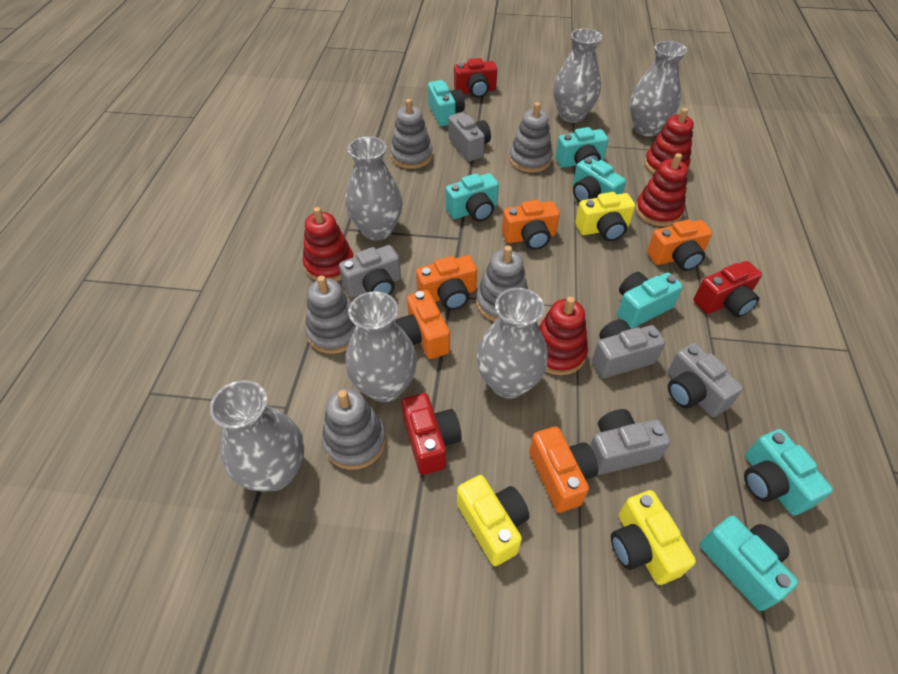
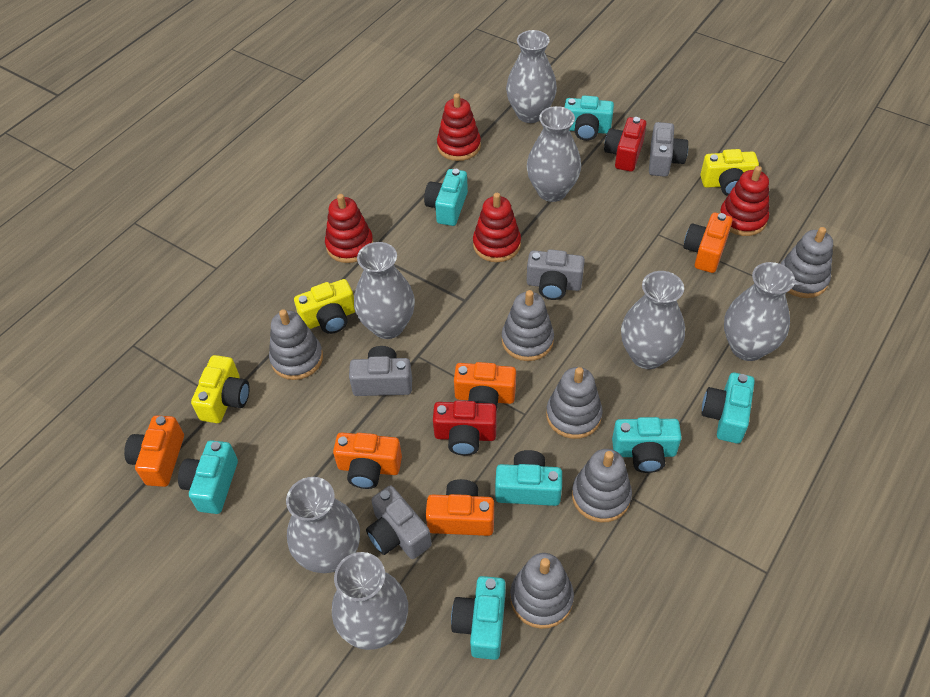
grey camera: 5 -> 4
grey stacking toy: 5 -> 6
grey vase: 6 -> 7
red camera: 3 -> 2

